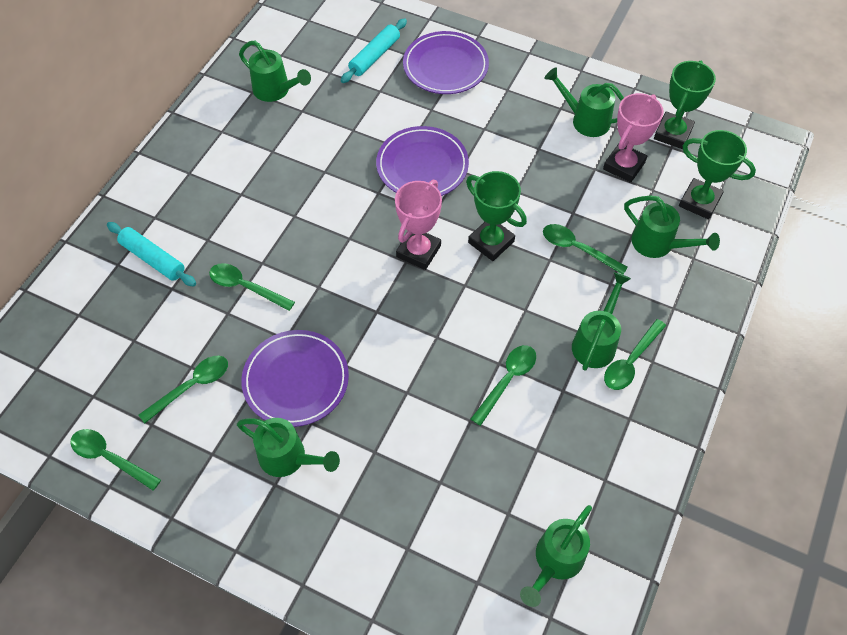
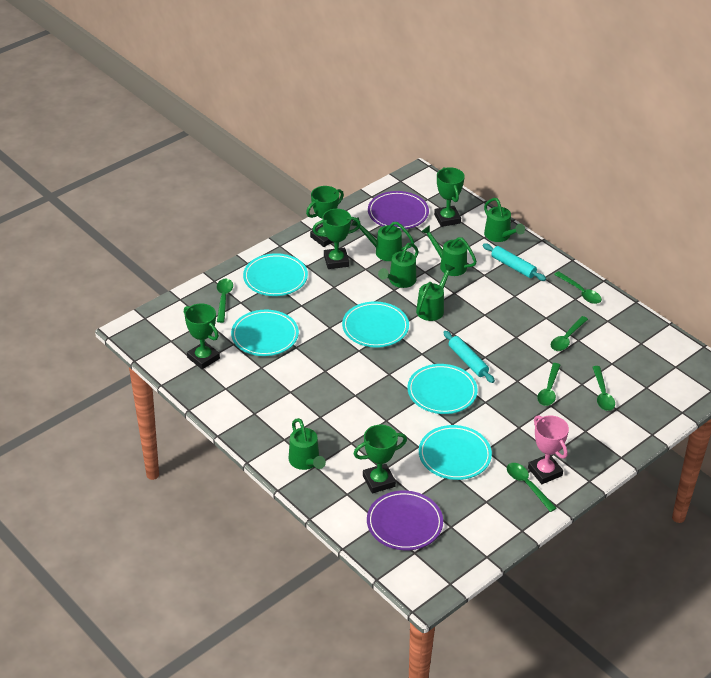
green trophy: 3 -> 5
pink trophy: 2 -> 1
purple plate: 3 -> 2
turquoise plate: 0 -> 5

